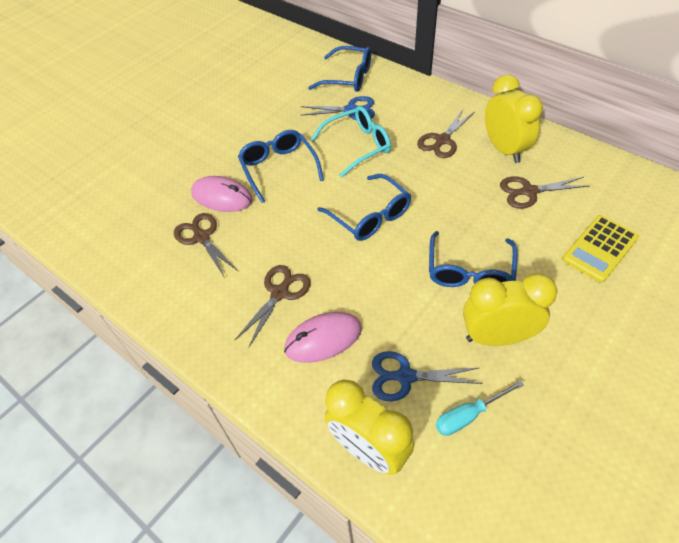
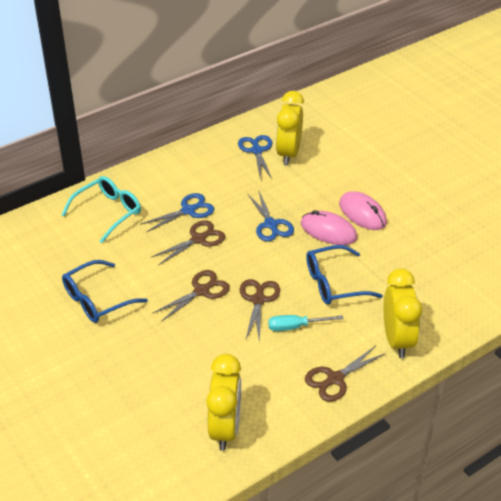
blue glasses: 4 -> 2
blue scissors: 2 -> 3
yellow calculator: 1 -> 0

